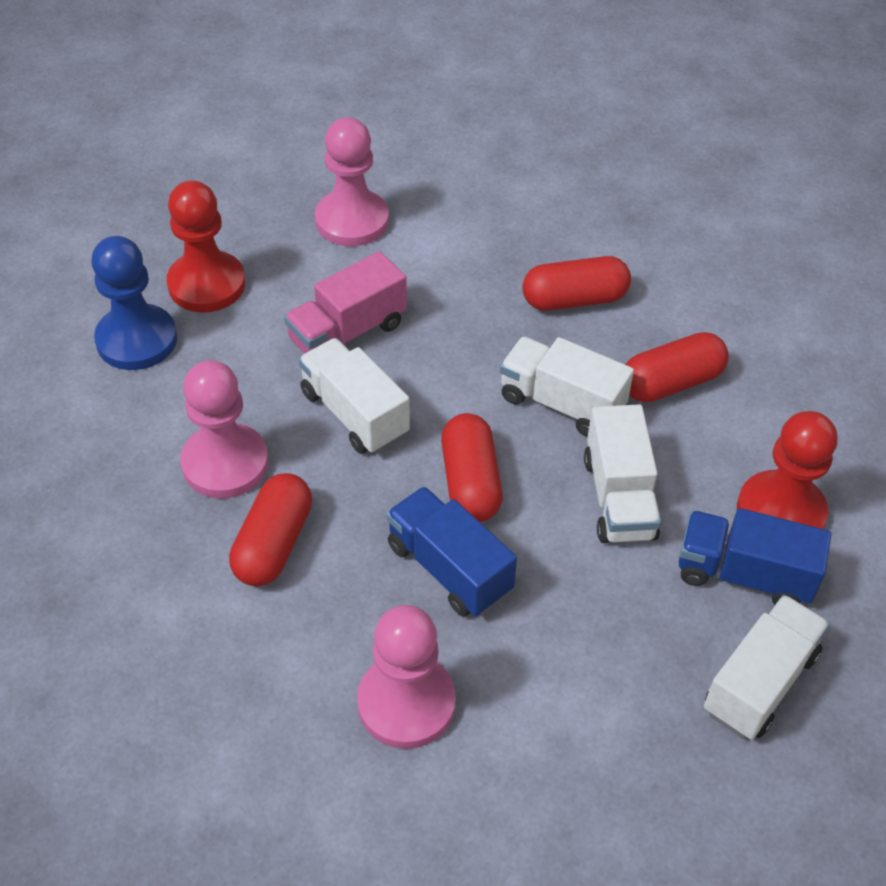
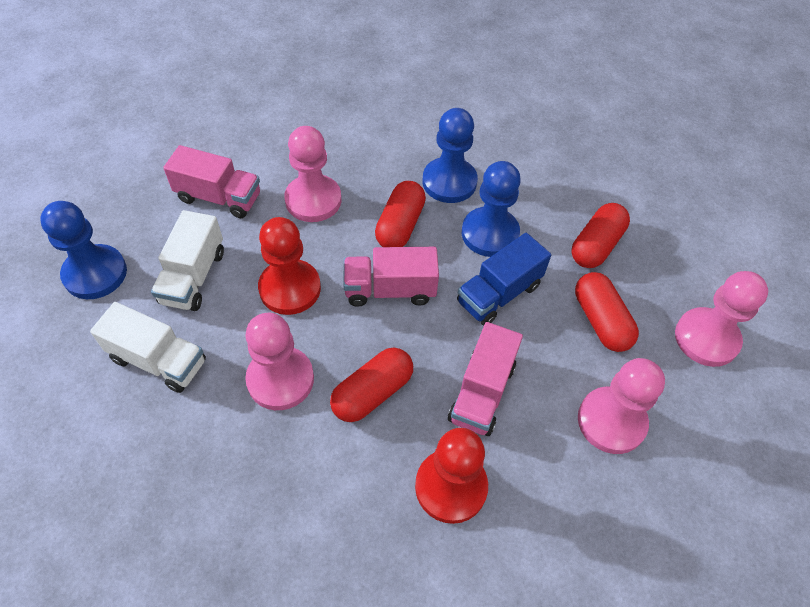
blue pawn: 1 -> 3
blue truck: 2 -> 1
pink pawn: 3 -> 4
pink truck: 1 -> 3
white truck: 4 -> 2

